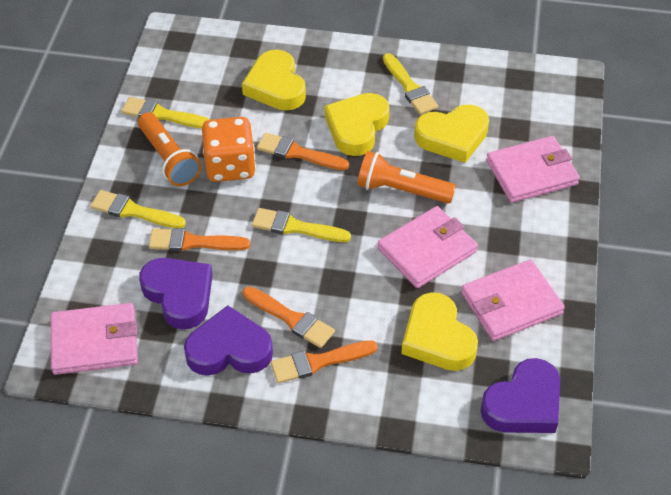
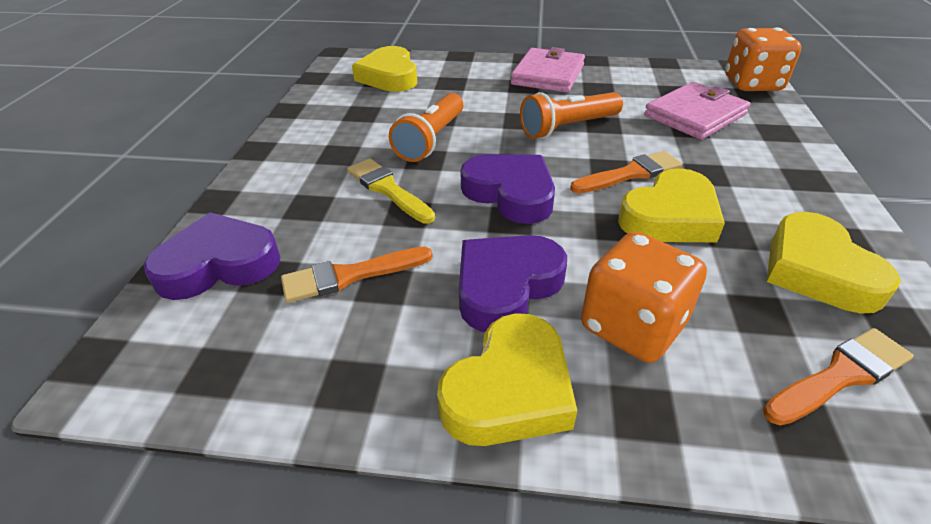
orange brush: 4 -> 3
orange dice: 1 -> 2
pink wallet: 4 -> 2
yellow brush: 4 -> 1

